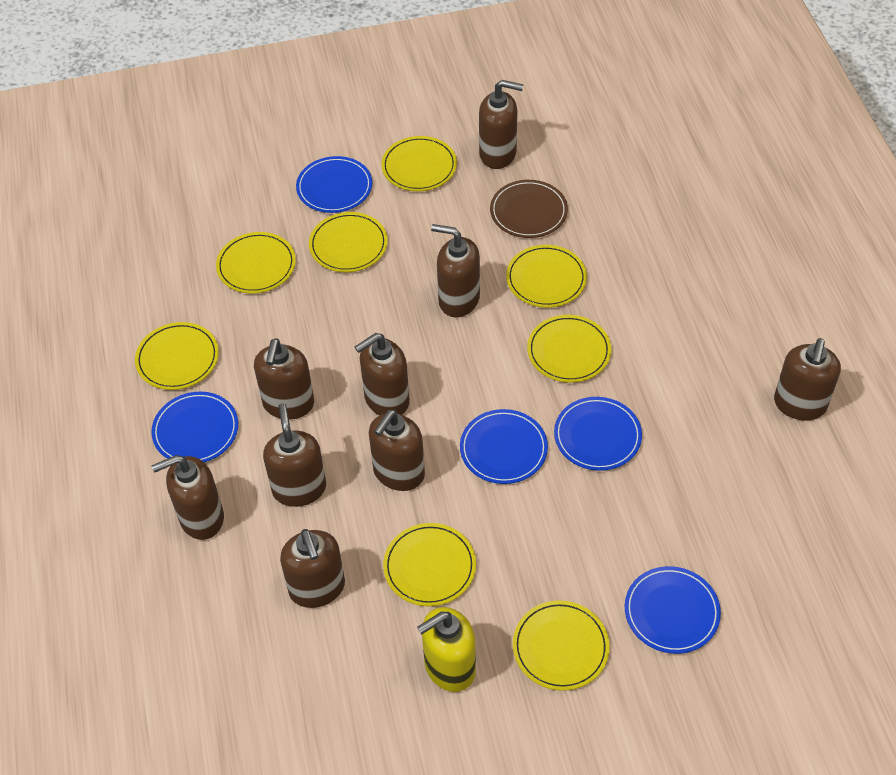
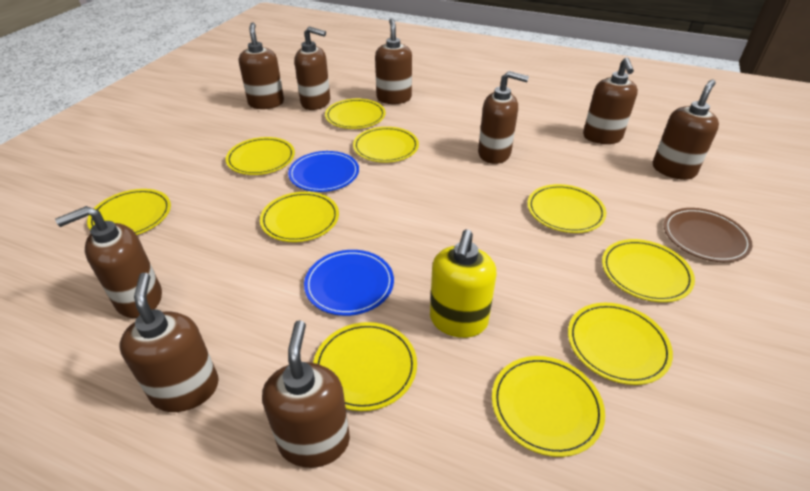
blue plate: 5 -> 2
yellow plate: 8 -> 10

